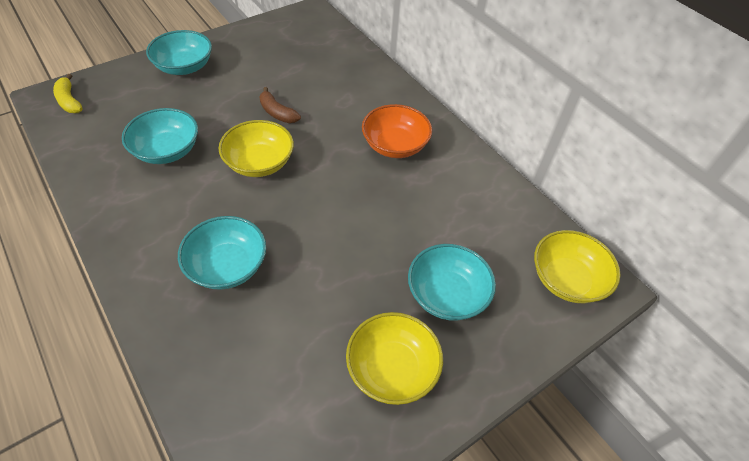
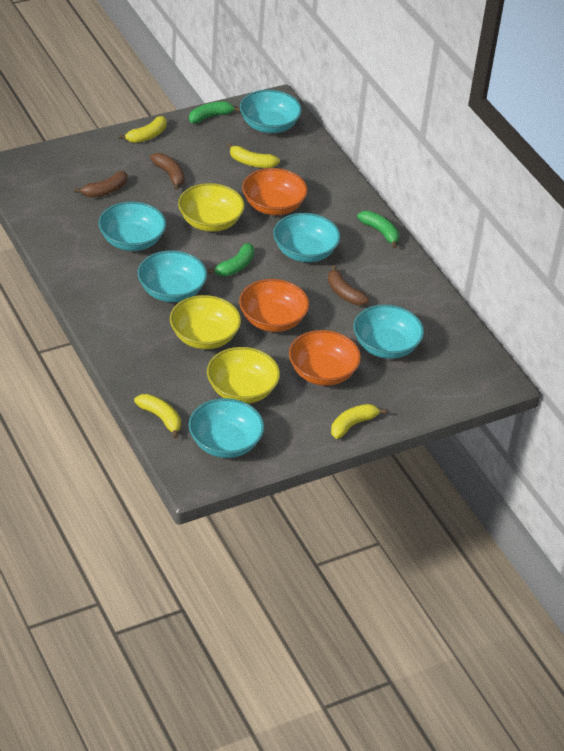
brown banana: 1 -> 3
green banana: 0 -> 3
orange bowl: 1 -> 3
turquoise bowl: 4 -> 6
yellow banana: 1 -> 4

